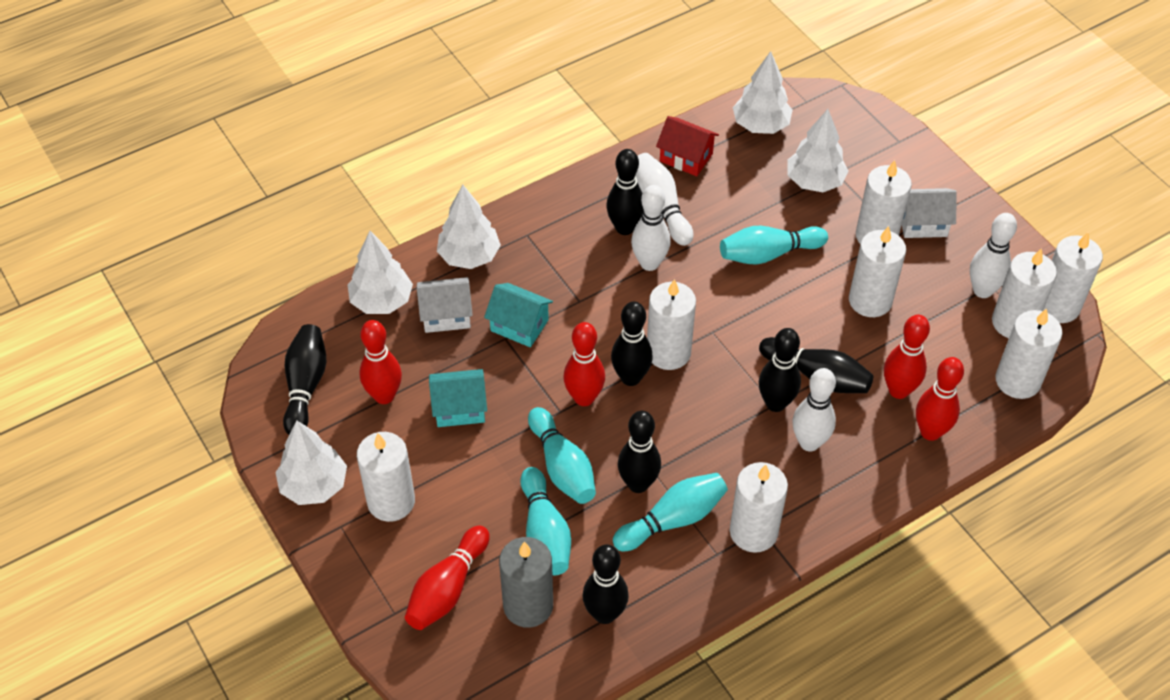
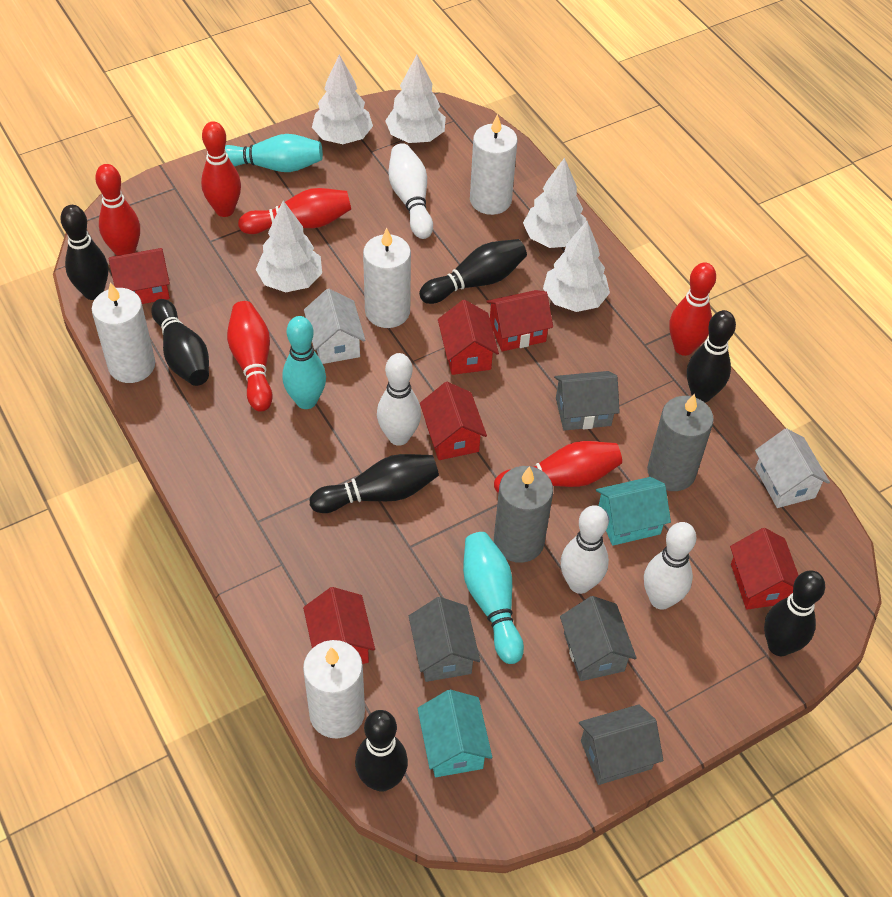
grey candle: 1 -> 2
grey house: 0 -> 4
red bowling pin: 5 -> 6
red house: 1 -> 6
turquoise bowling pin: 4 -> 3
white candle: 8 -> 4

